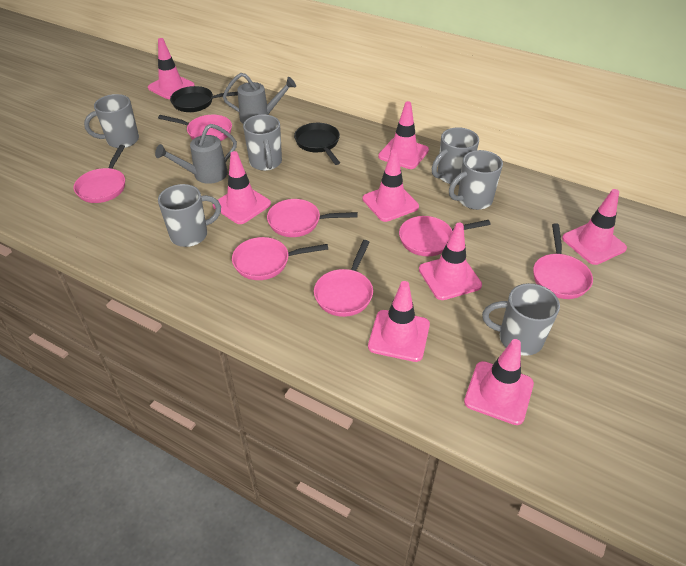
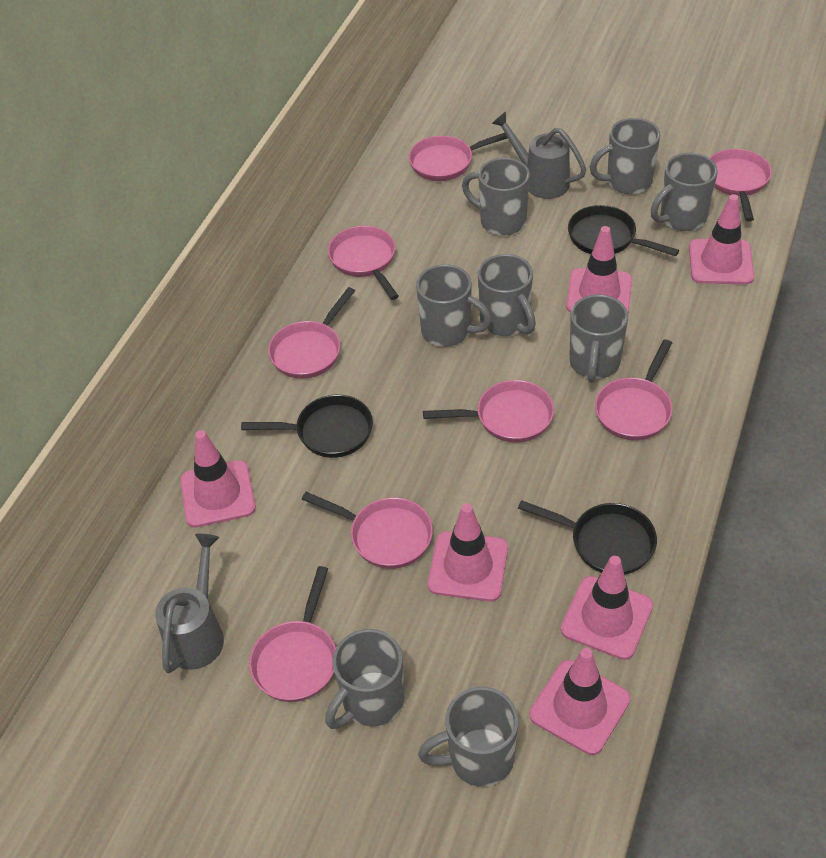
black pan: 2 -> 3
grey mug: 6 -> 8
pink pan: 7 -> 8
pink traffic cone: 8 -> 6

